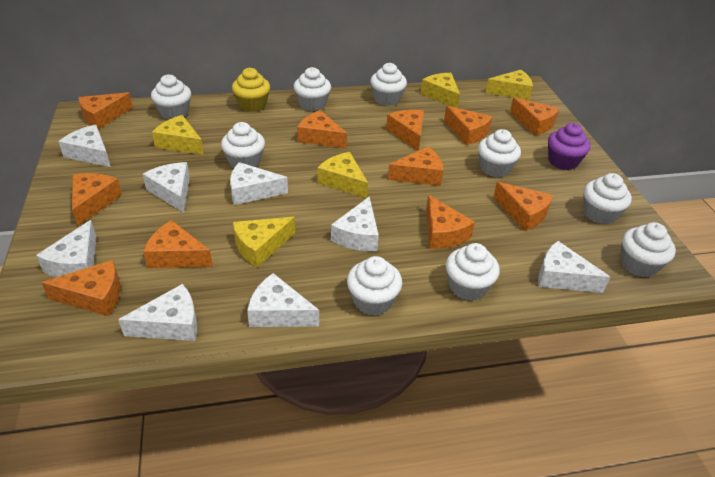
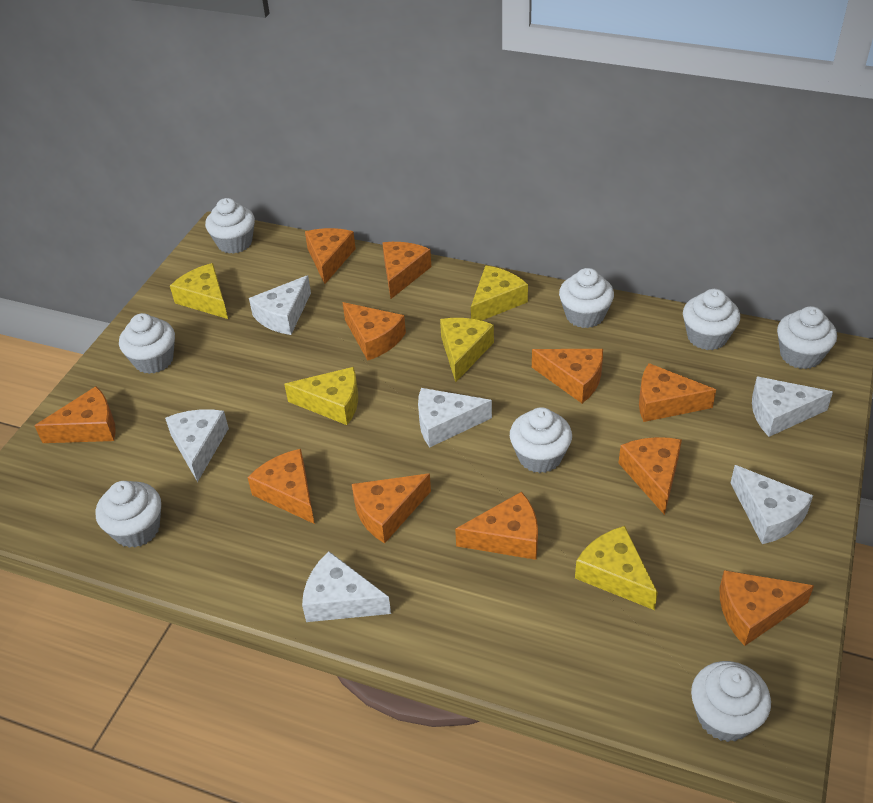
purple cupcake: 1 -> 0
white cheese: 8 -> 6
white cupcake: 9 -> 8
yellow cupcake: 1 -> 0

